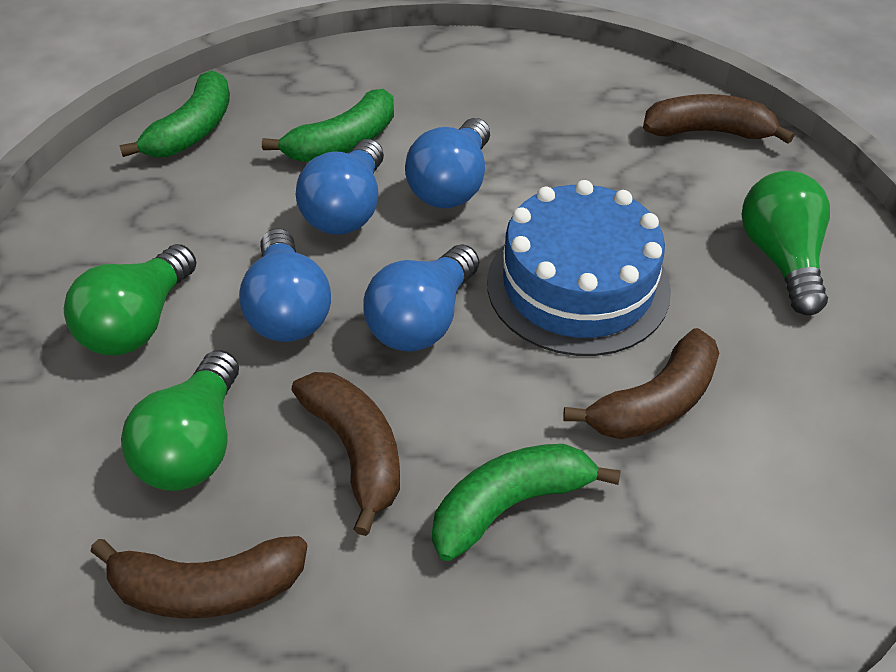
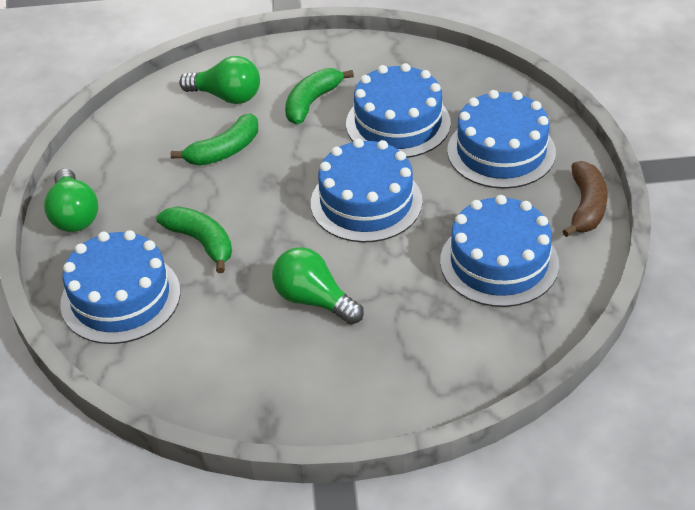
blue cake: 1 -> 5
blue light bulb: 4 -> 0
brown banana: 4 -> 1

